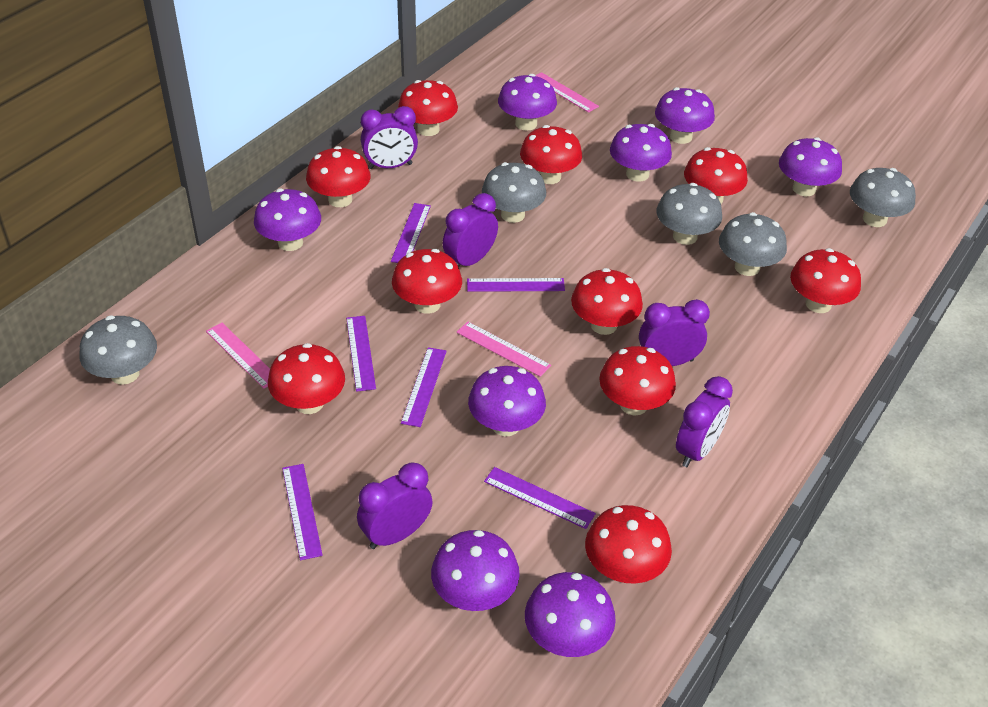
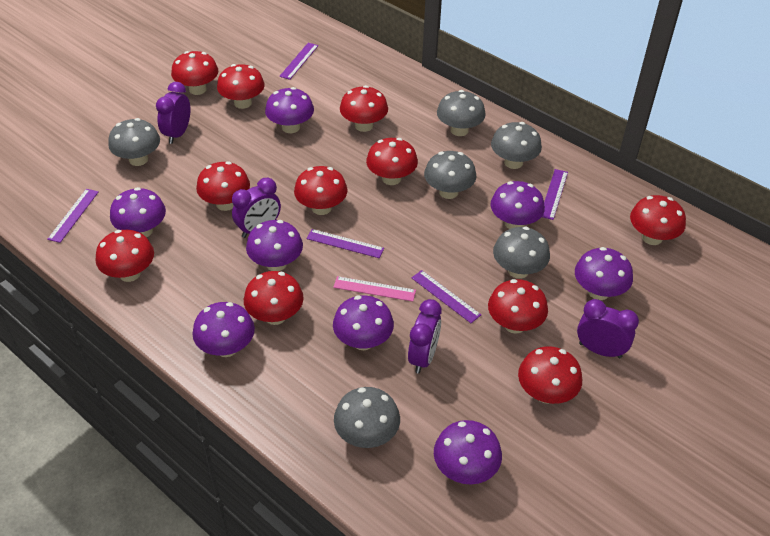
grey mushroom: 5 -> 6
pink ruler: 3 -> 1
purple clock: 5 -> 4
purple ruler: 6 -> 5
red mushroom: 10 -> 11

